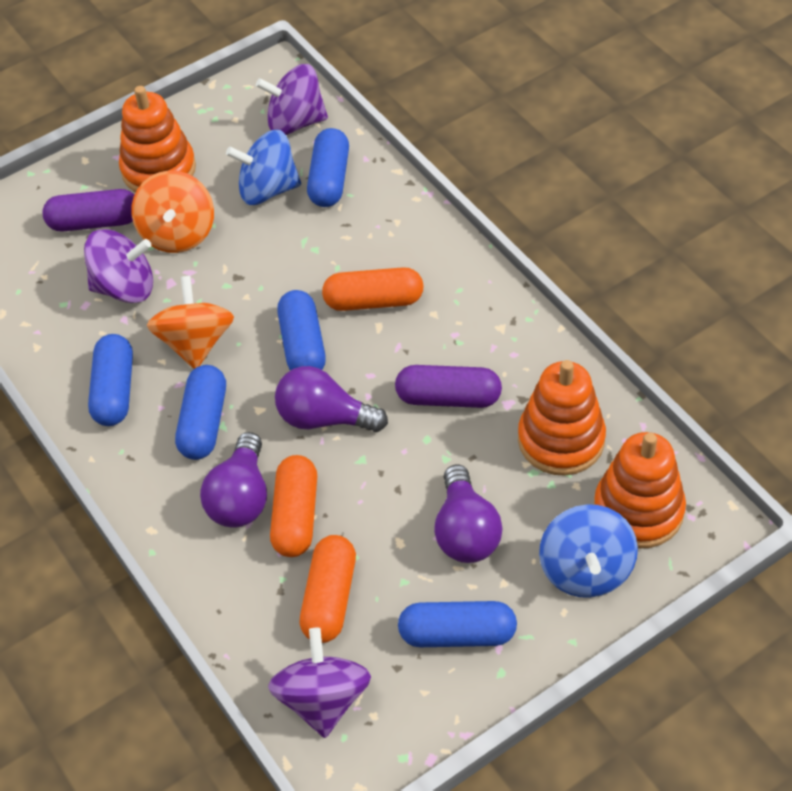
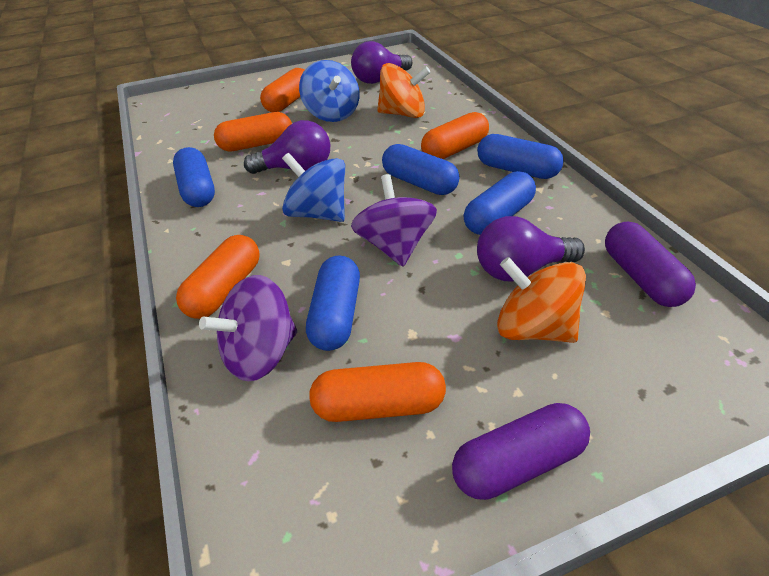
orange capsule: 3 -> 5
orange stacking toy: 3 -> 0
purple spinning top: 3 -> 2

